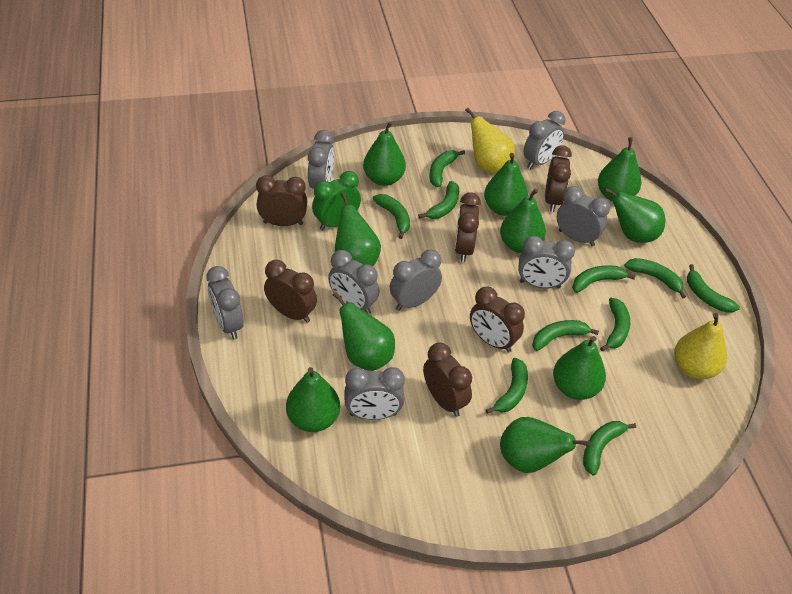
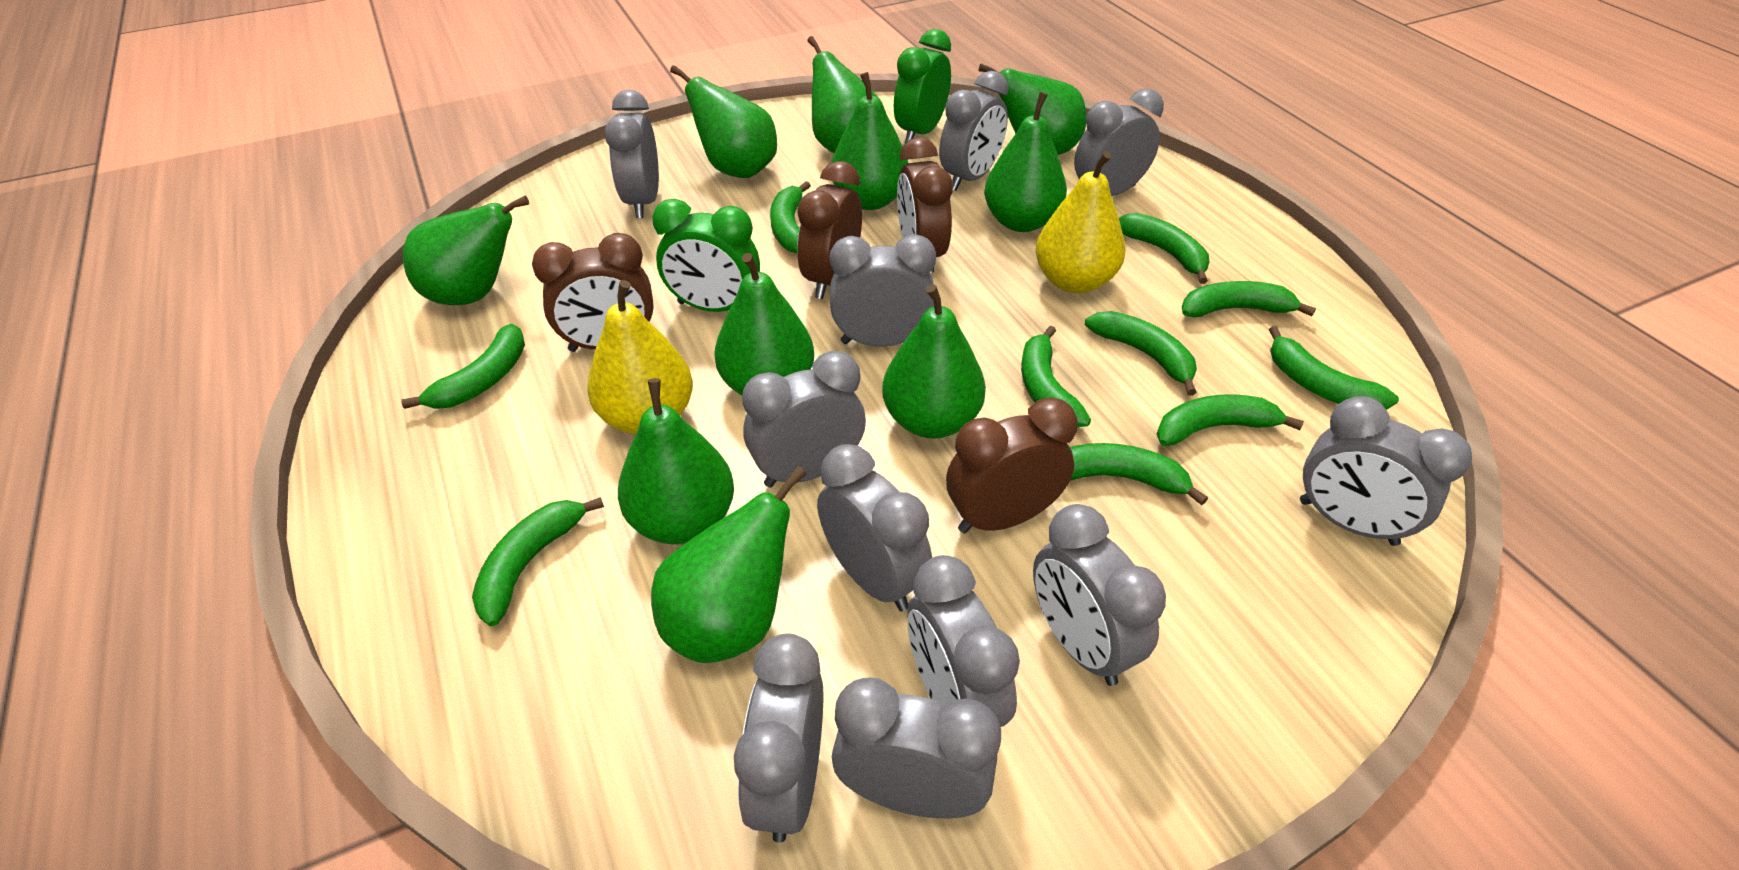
brown clock: 6 -> 4
green clock: 1 -> 2
grey clock: 8 -> 11

